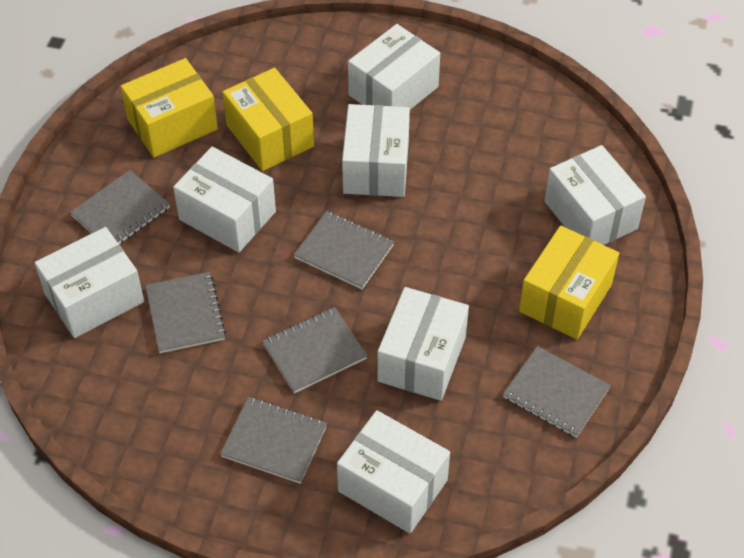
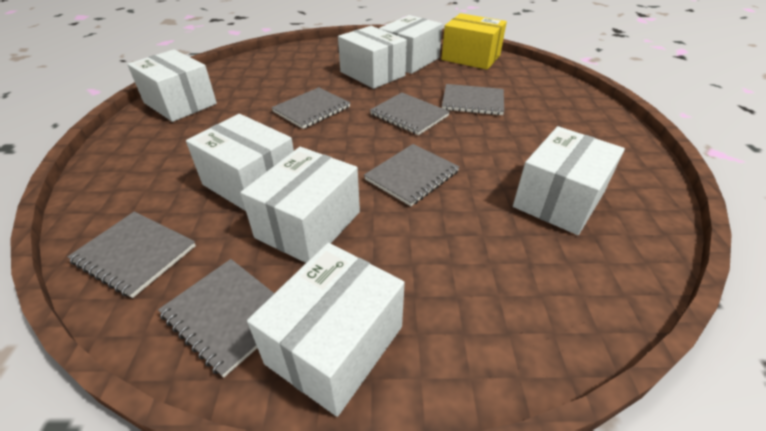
yellow box: 3 -> 1

